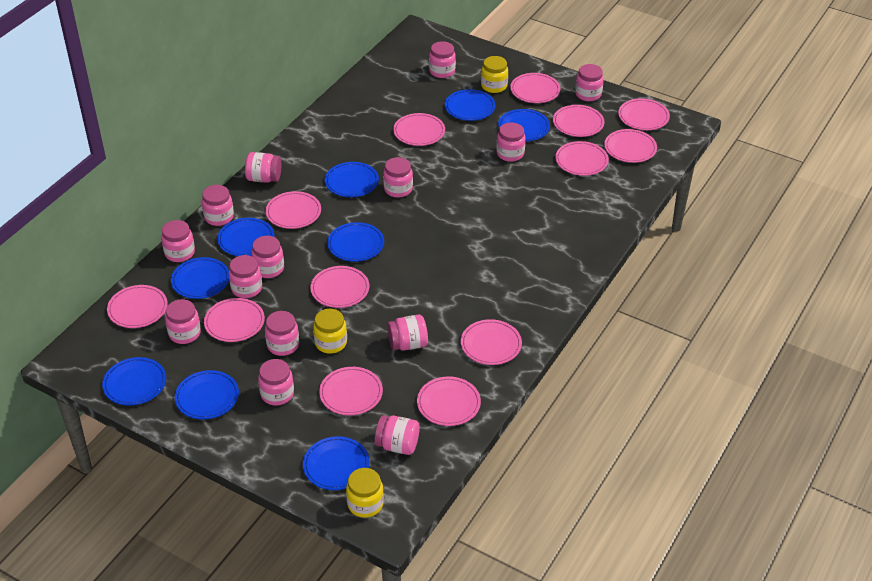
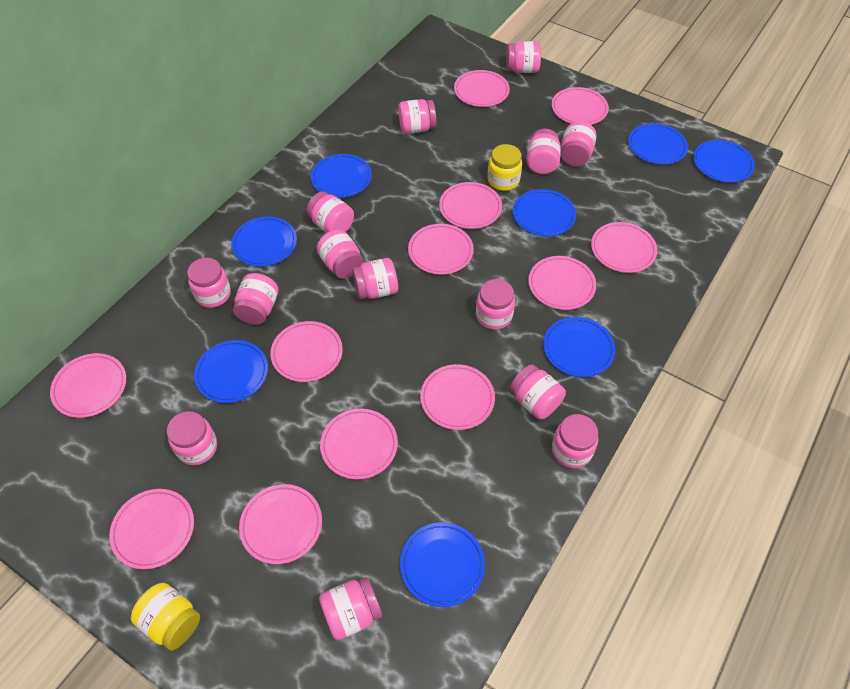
blue plate: 9 -> 8
pink plate: 13 -> 12
yellow jar: 3 -> 2

